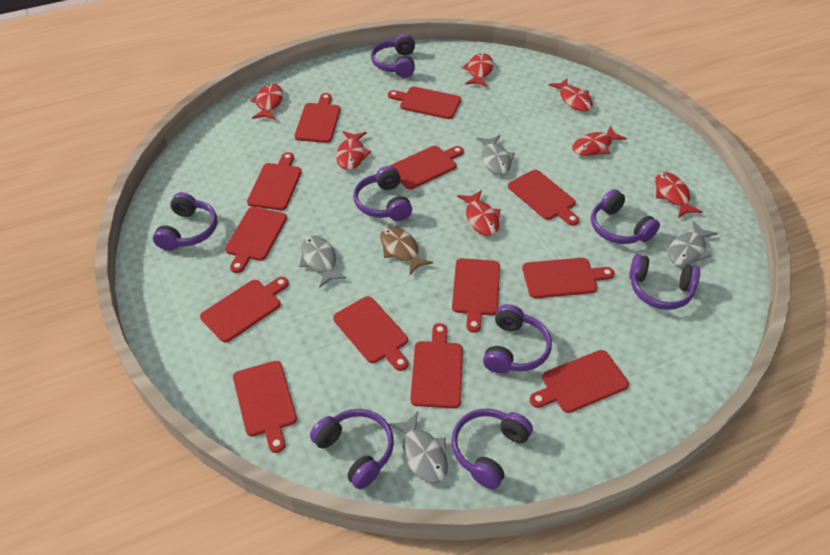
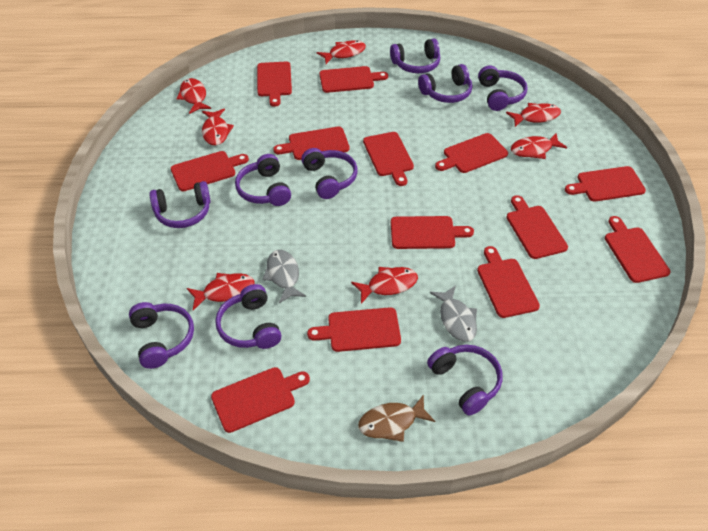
grey fish: 4 -> 2
purple headphones: 8 -> 9

